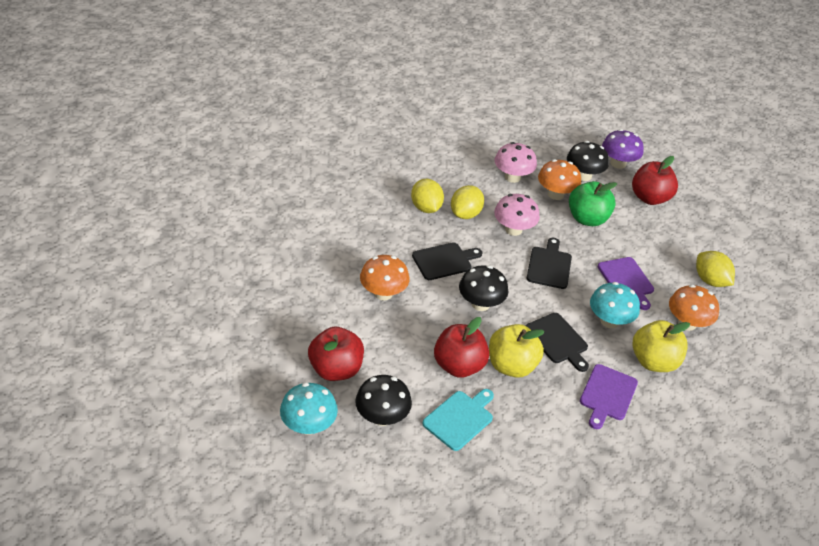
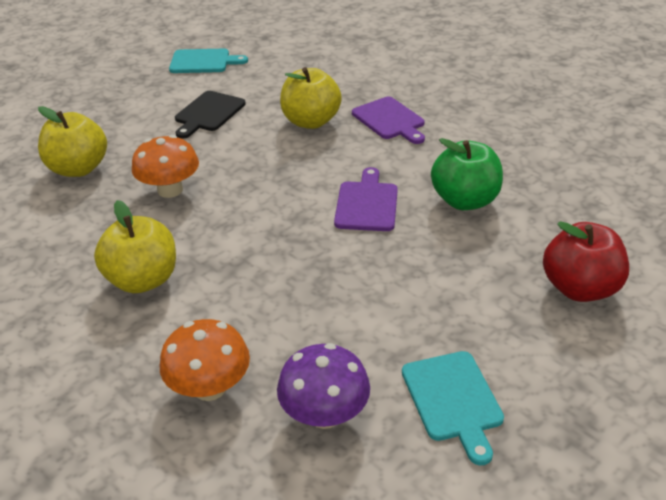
black cutting board: 3 -> 1
black mushroom: 3 -> 0
orange mushroom: 3 -> 2
pink mushroom: 2 -> 0
red apple: 3 -> 1
turquoise cutting board: 1 -> 2
turquoise mushroom: 2 -> 0
yellow apple: 2 -> 3
yellow lemon: 3 -> 0

